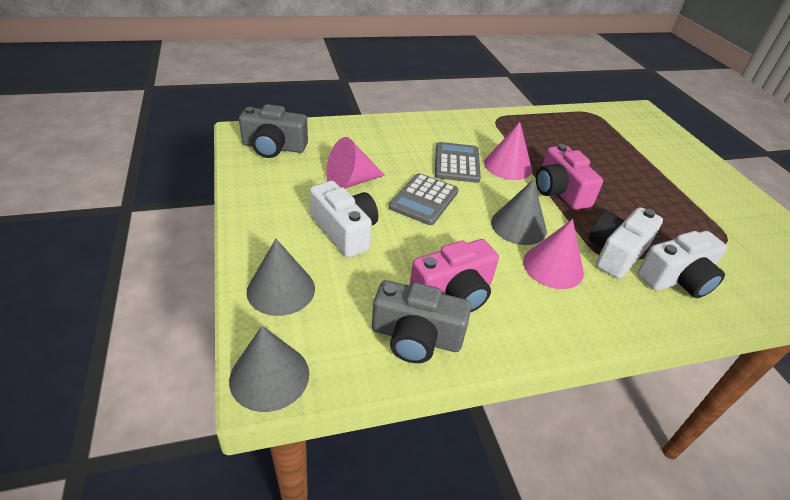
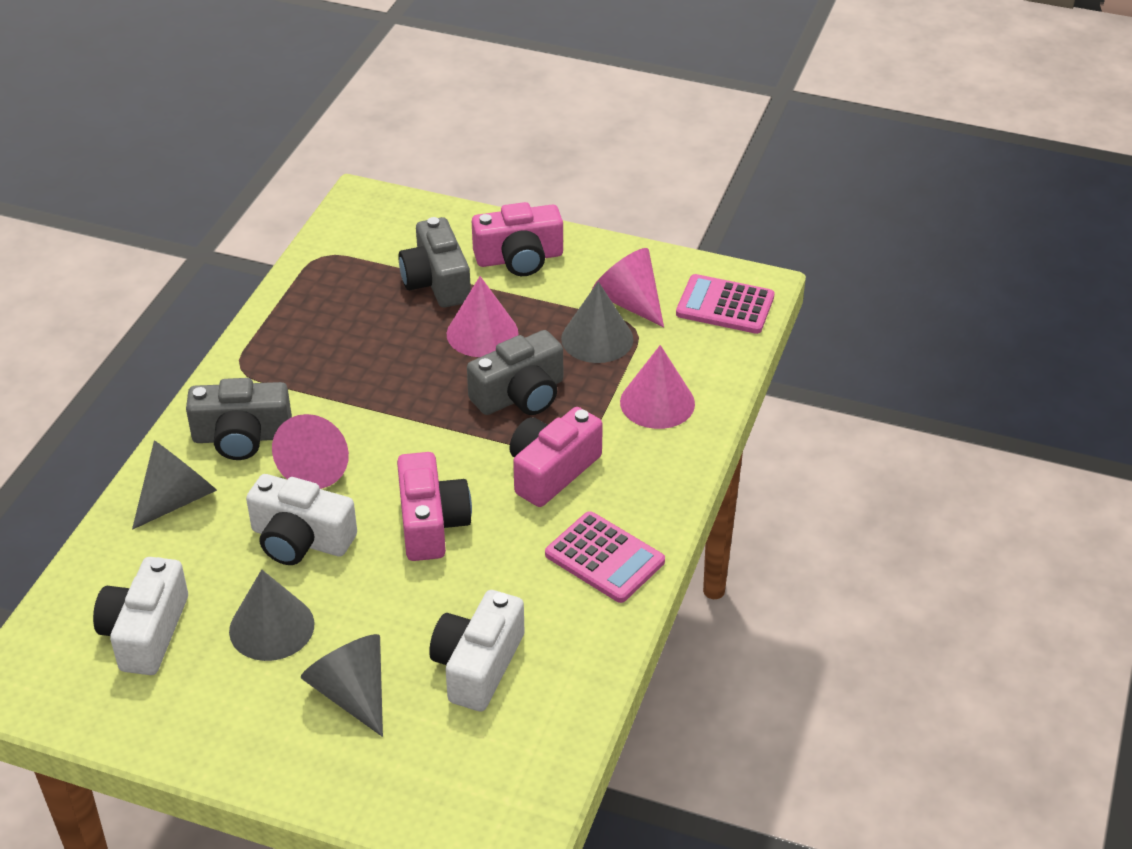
grey calculator: 2 -> 0
grey camera: 2 -> 3
grey cone: 3 -> 4
pink calculator: 0 -> 2
pink camera: 2 -> 3
pink cone: 3 -> 4

